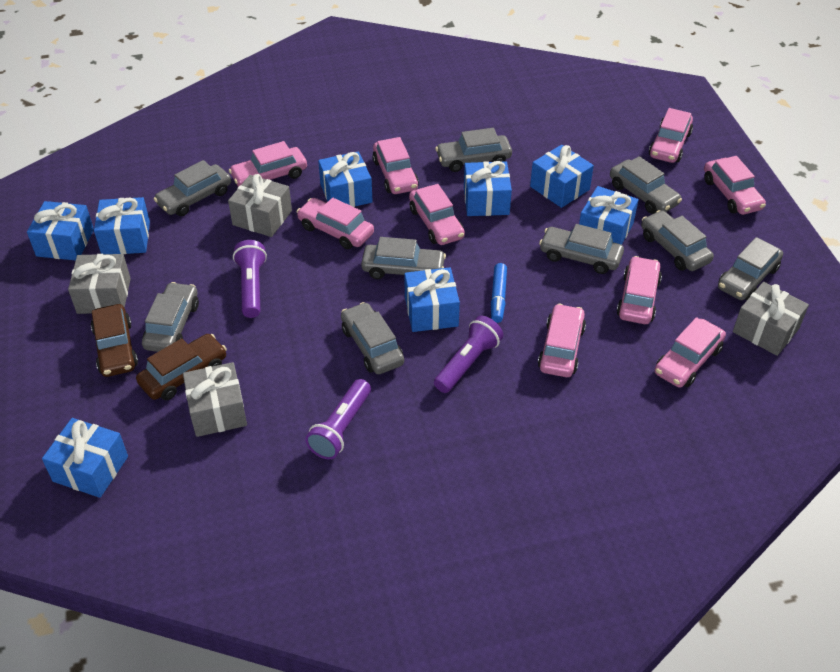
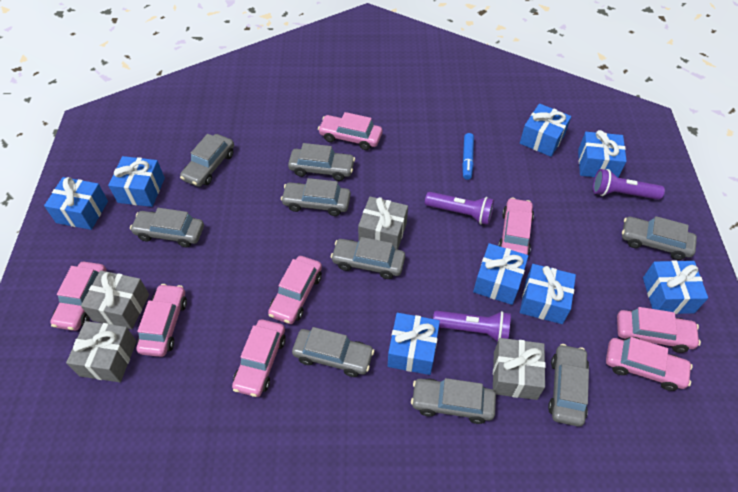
brown car: 2 -> 0
pink car: 9 -> 8

